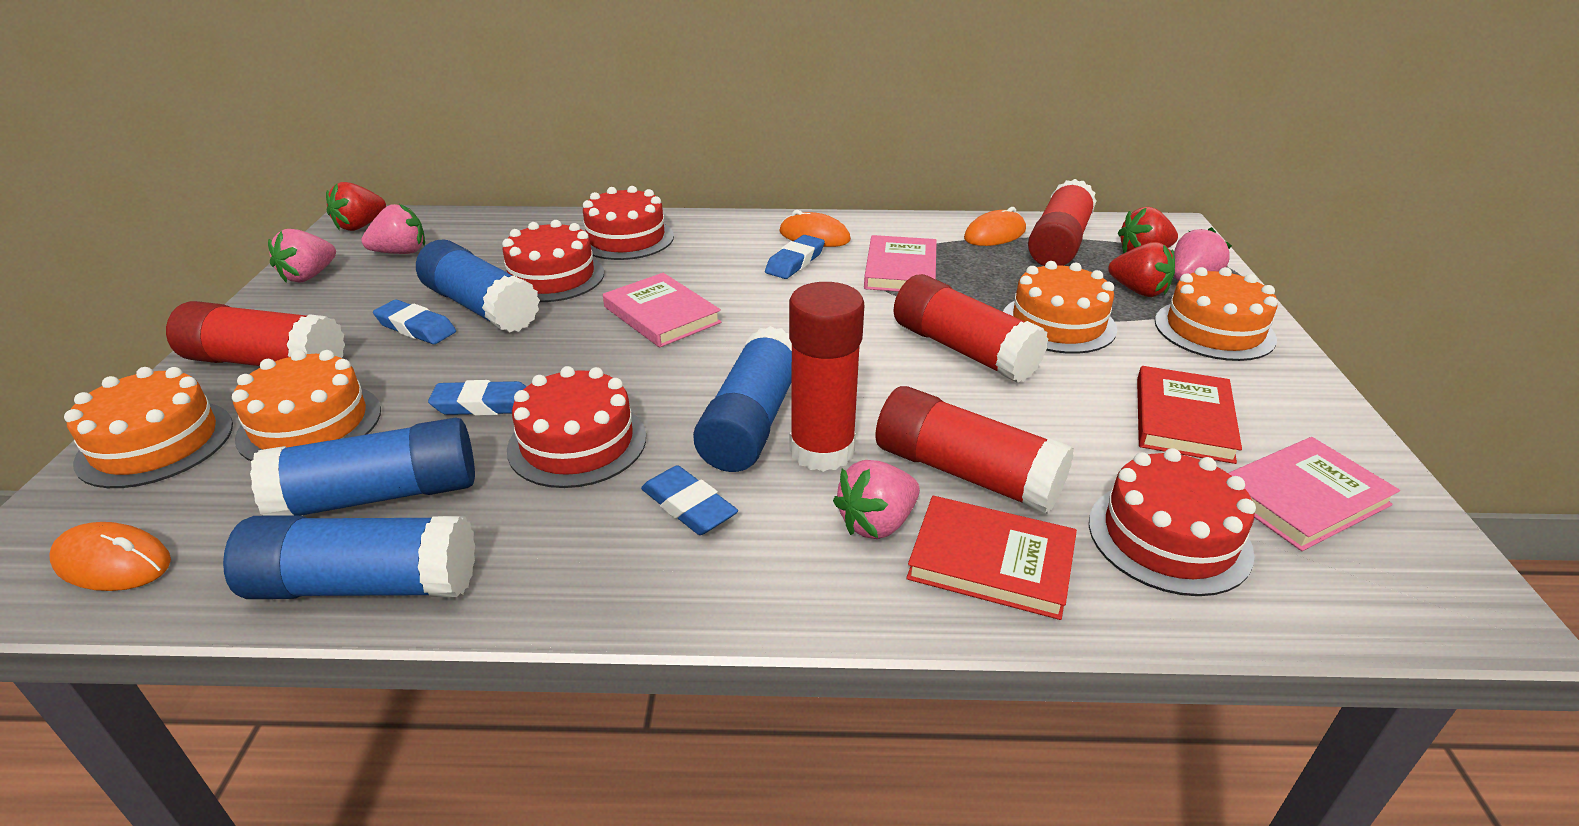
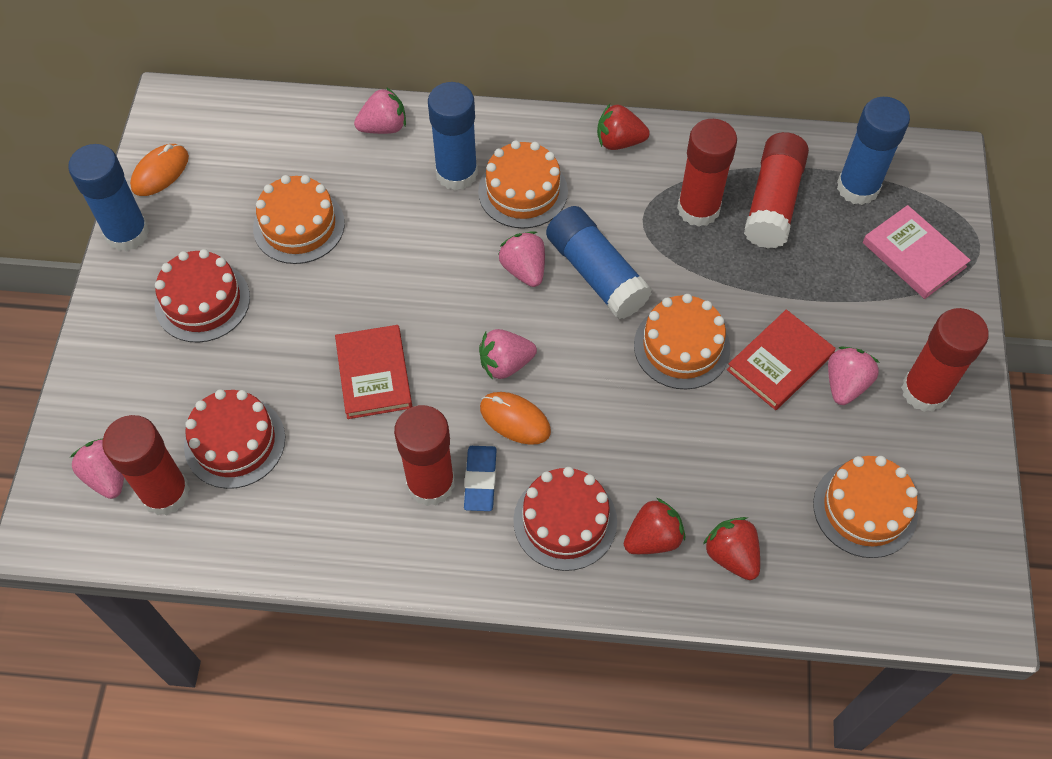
blue eraser: 4 -> 1
orange mouse: 3 -> 2
pink book: 3 -> 1
pink strawberry: 4 -> 5
red cake: 4 -> 3

